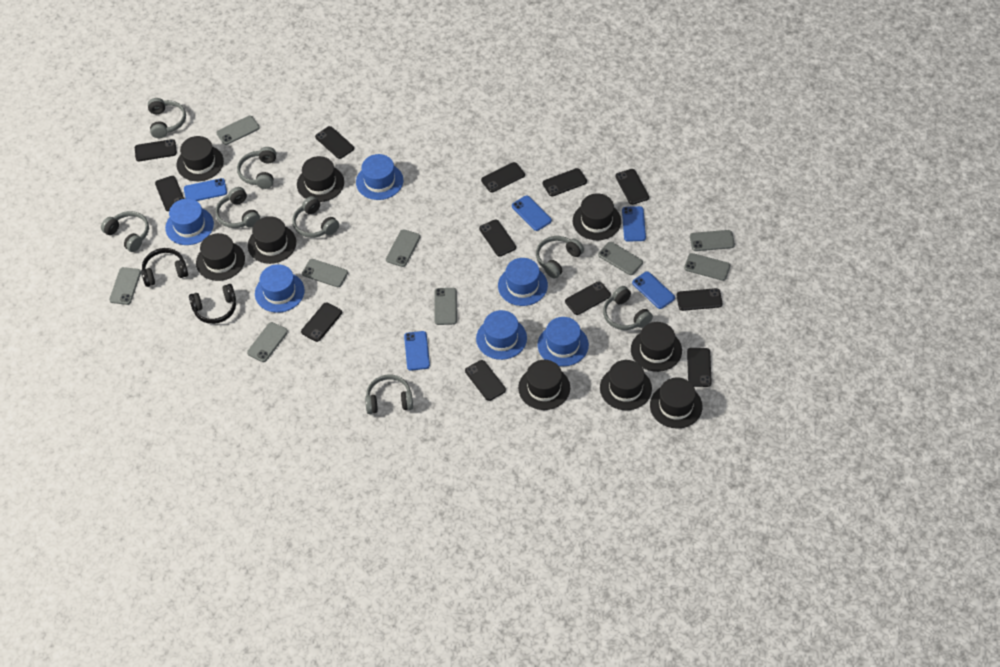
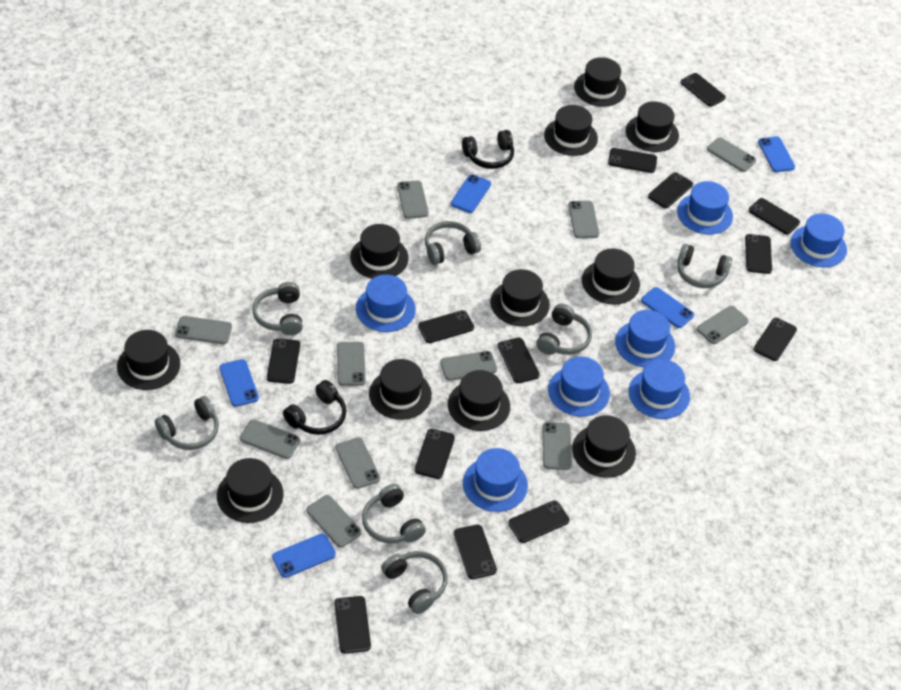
black hat: 9 -> 11
black phone: 12 -> 13
blue hat: 6 -> 7
grey headphones: 8 -> 7
grey phone: 9 -> 11

